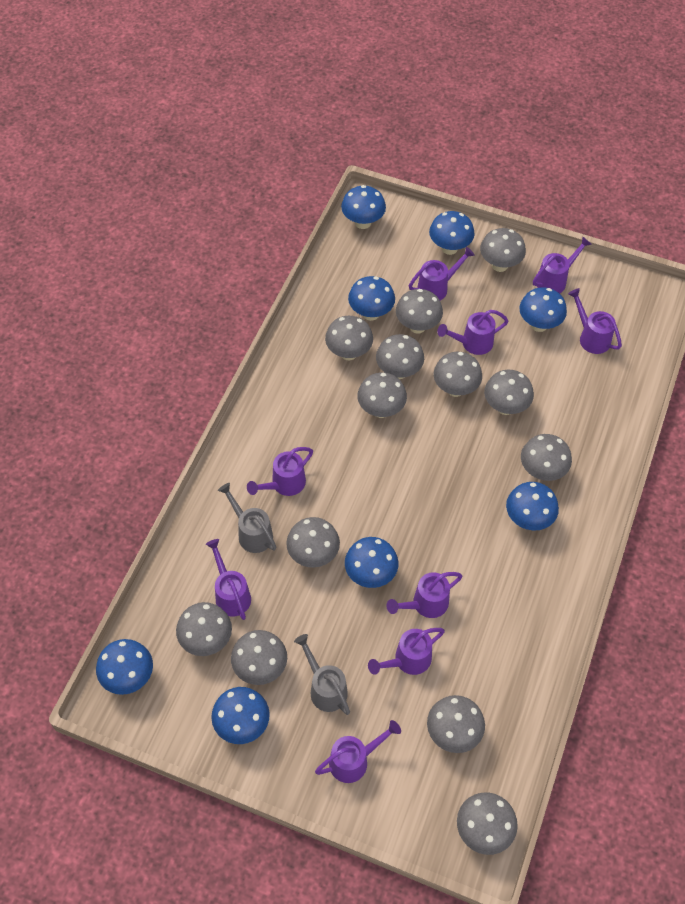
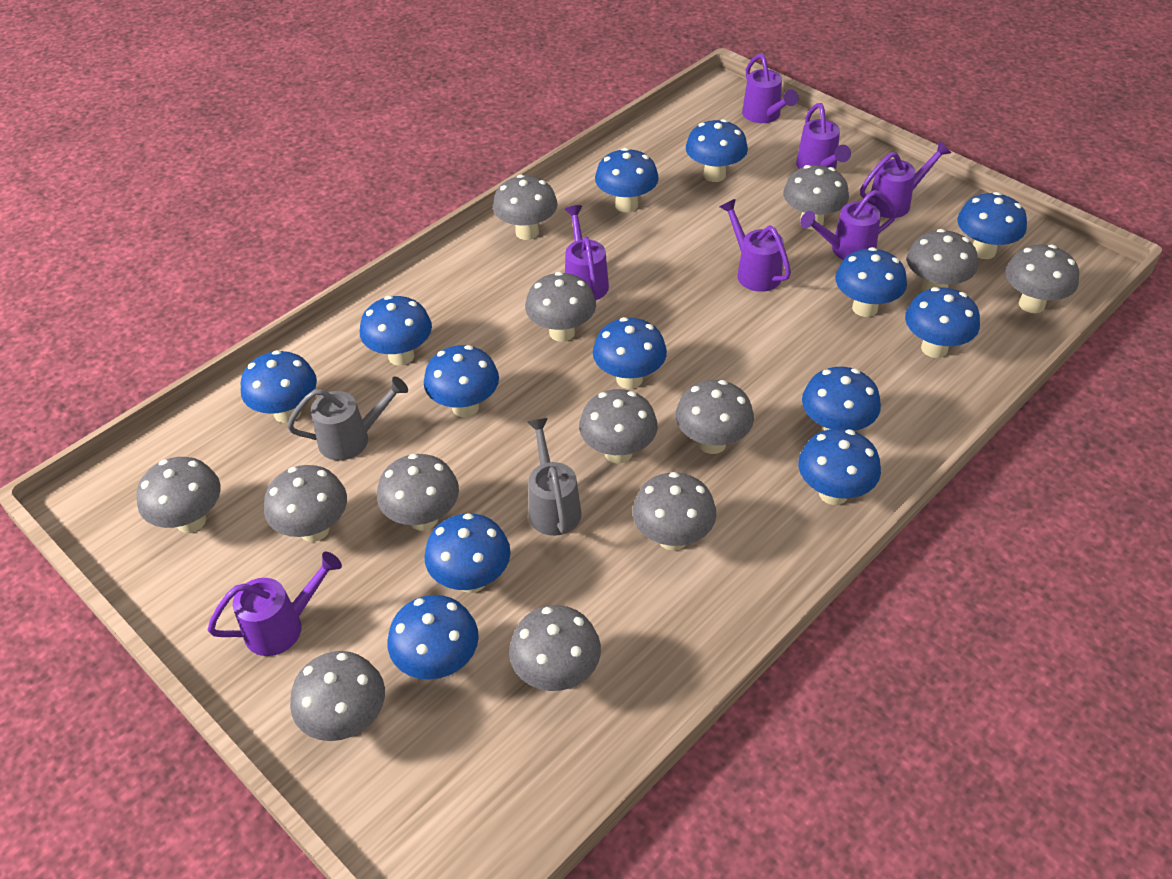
blue mushroom: 8 -> 13
purple watering can: 9 -> 7

